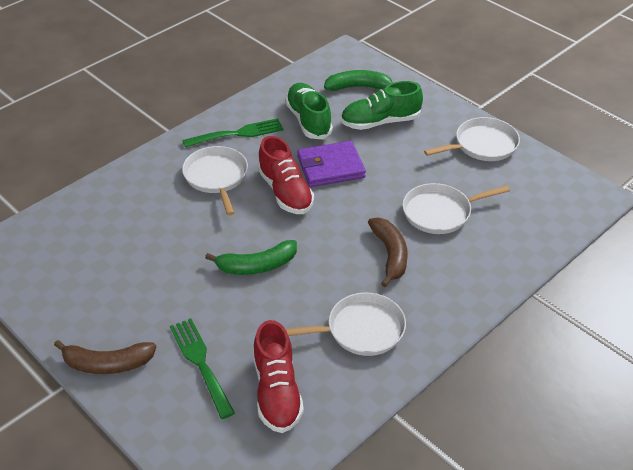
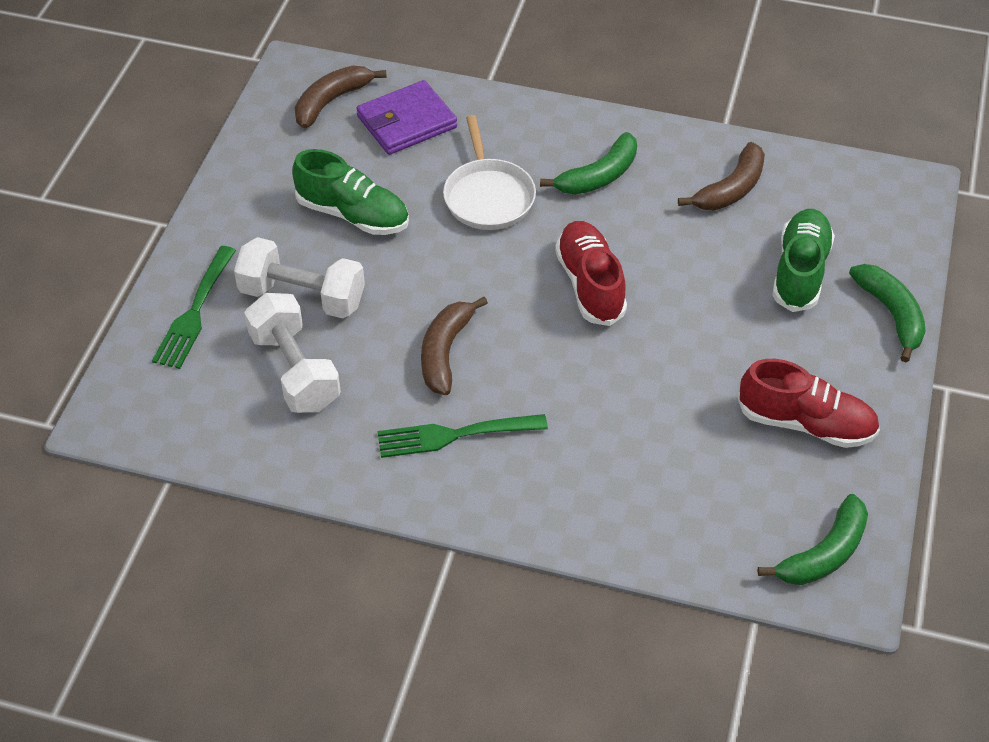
brown banana: 2 -> 3
green banana: 2 -> 3
white dumbbell: 0 -> 2
white pan: 4 -> 1

